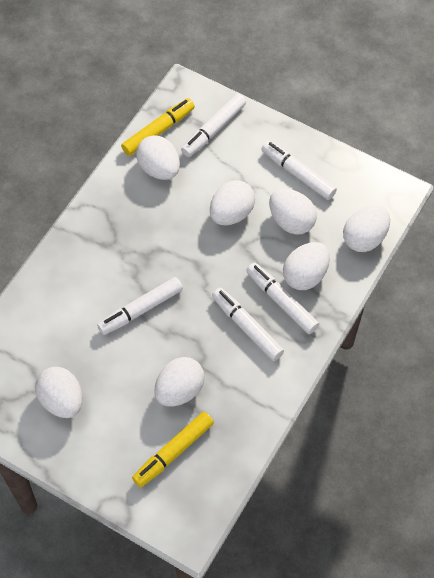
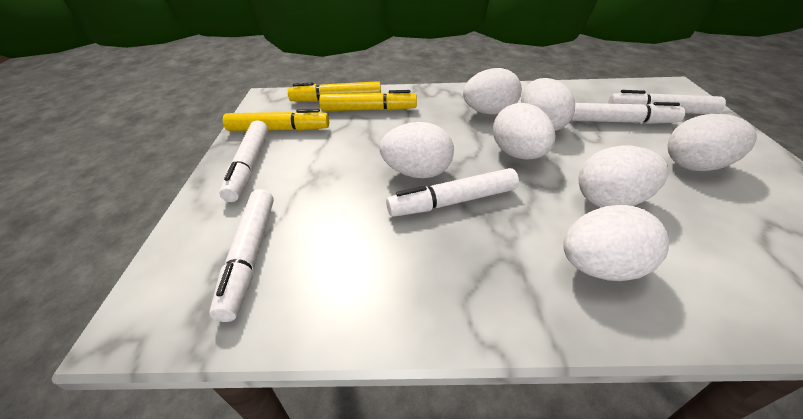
yellow marker: 2 -> 3

